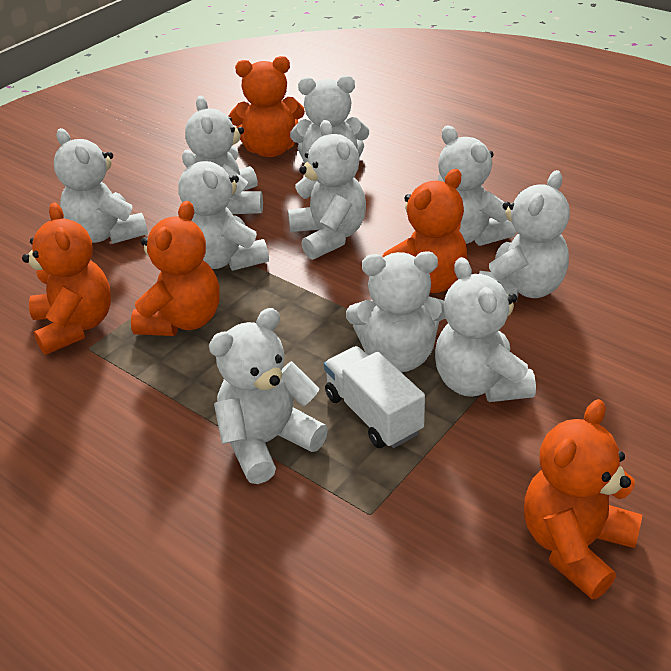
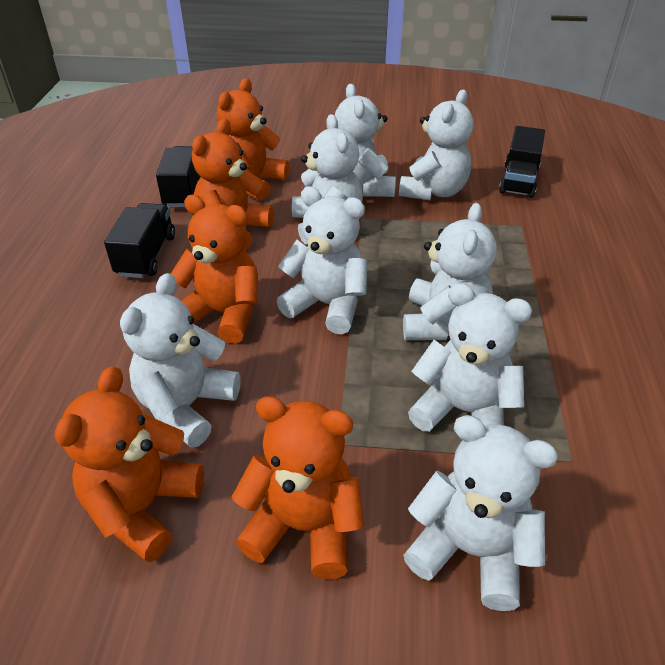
black truck: 0 -> 3
white teddy bear: 10 -> 8
white truck: 1 -> 0

